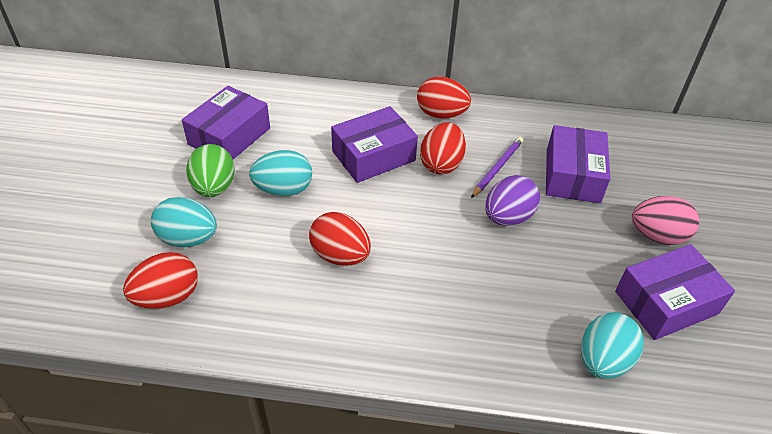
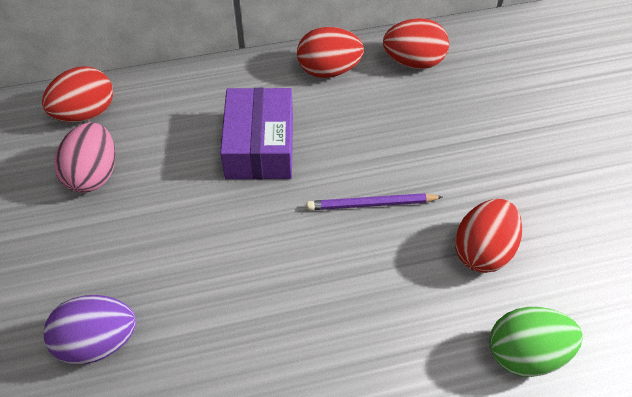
purple box: 4 -> 1
turquoise egg: 3 -> 0

